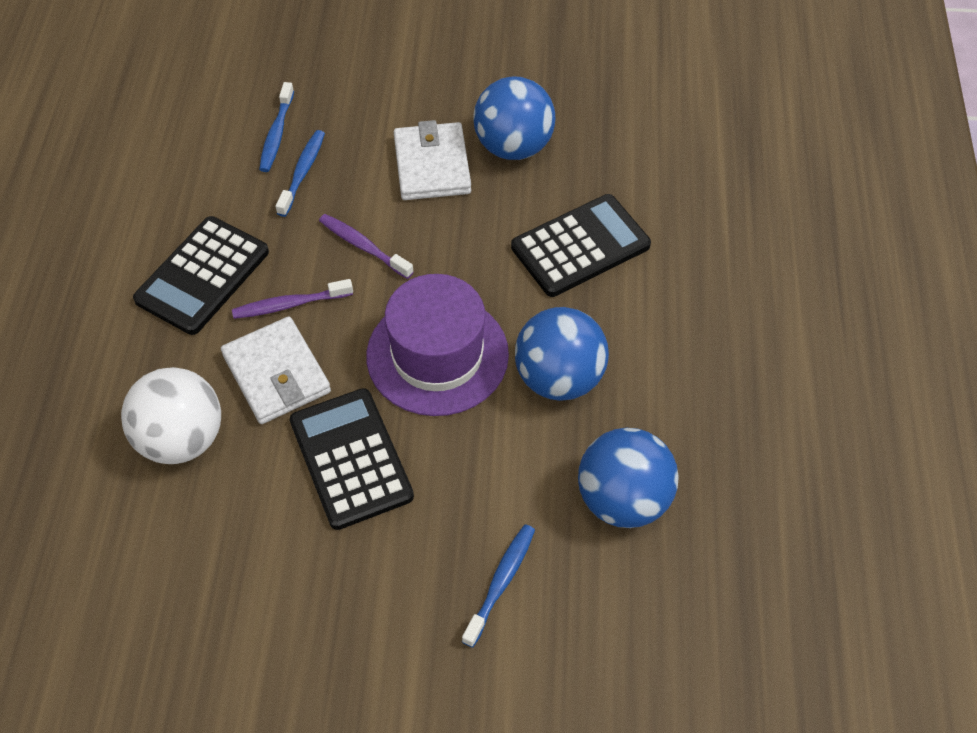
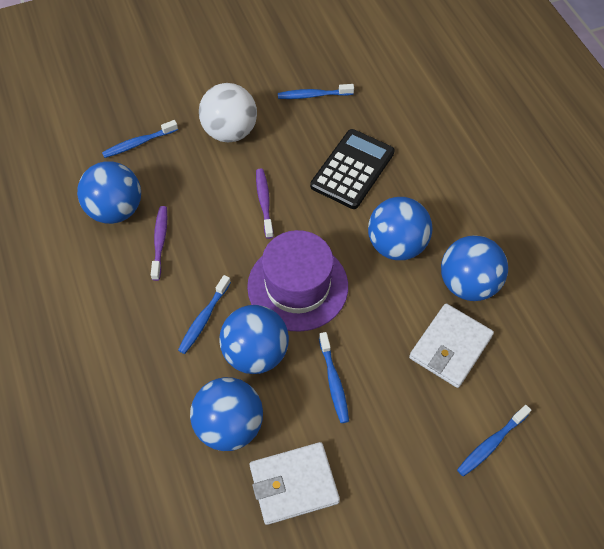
black calculator: 3 -> 1
blue ball: 3 -> 5
blue toothbrush: 3 -> 5

